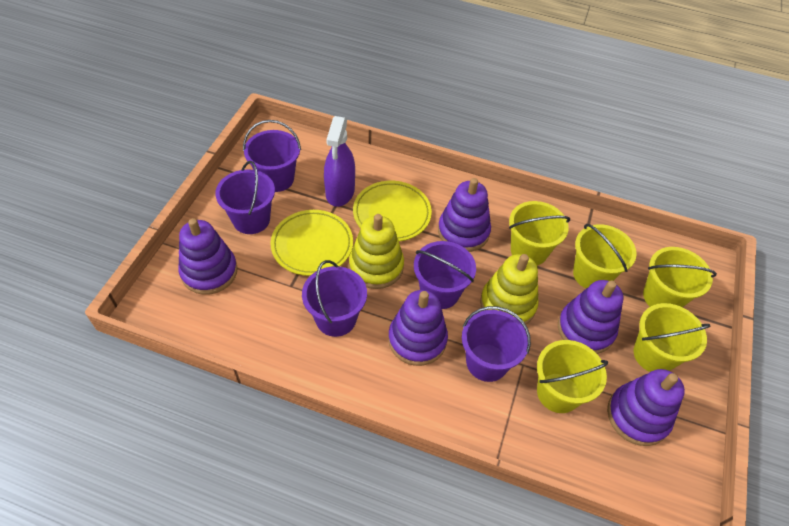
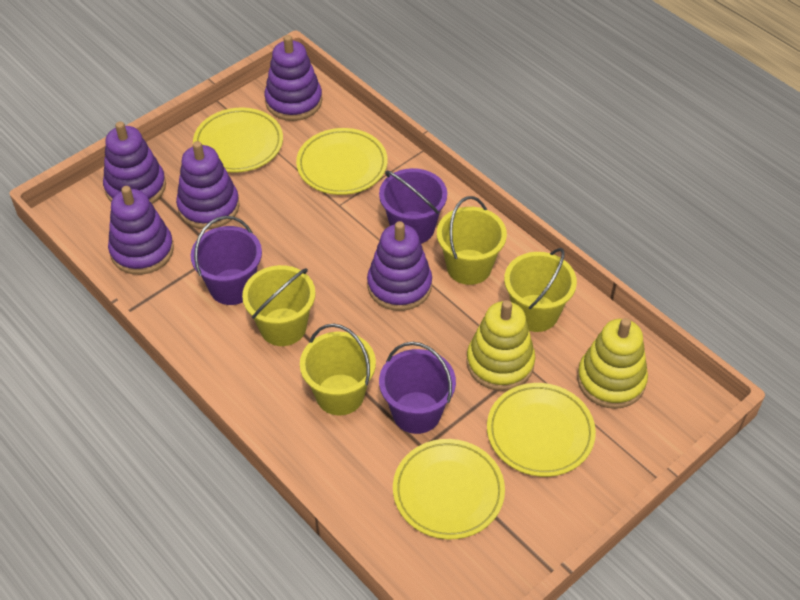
purple bucket: 5 -> 3
purple spray bottle: 1 -> 0
yellow bucket: 5 -> 4
yellow plate: 2 -> 4

